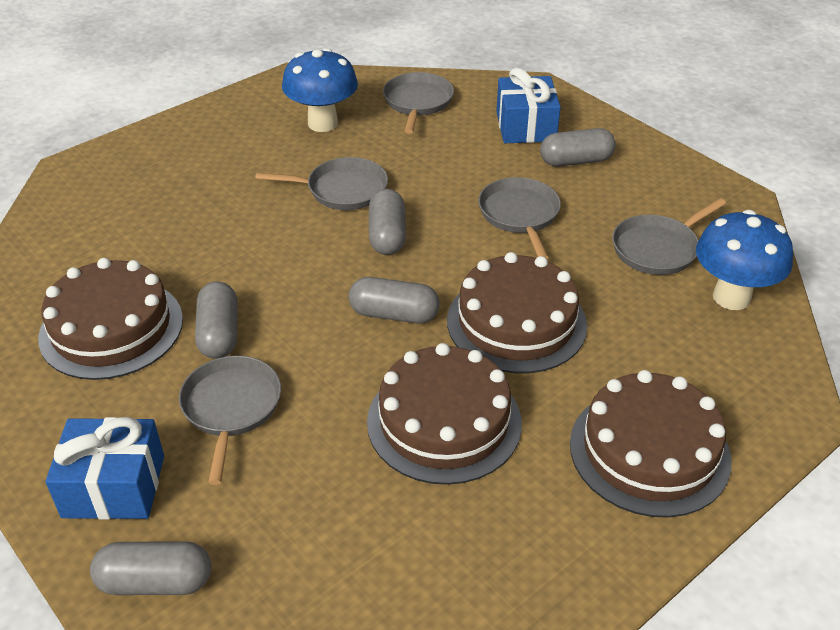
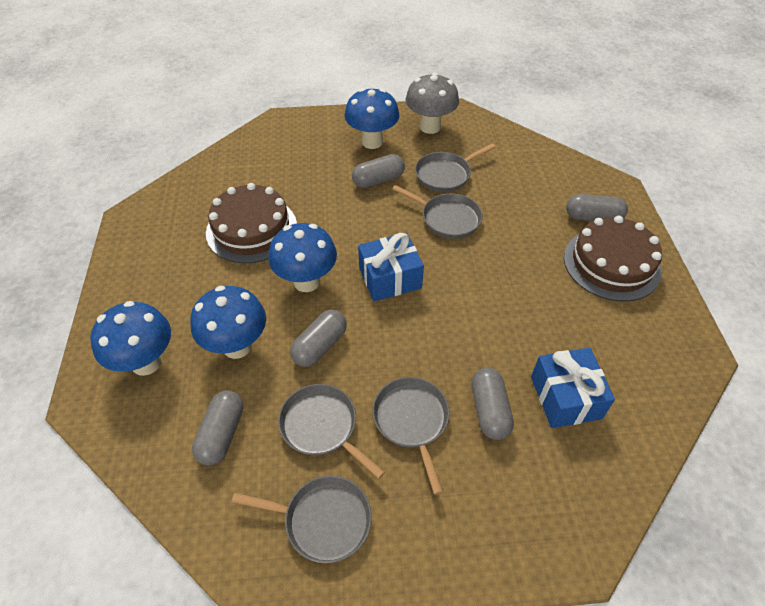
blue mushroom: 2 -> 4
brown cake: 4 -> 2
grey mushroom: 0 -> 1

